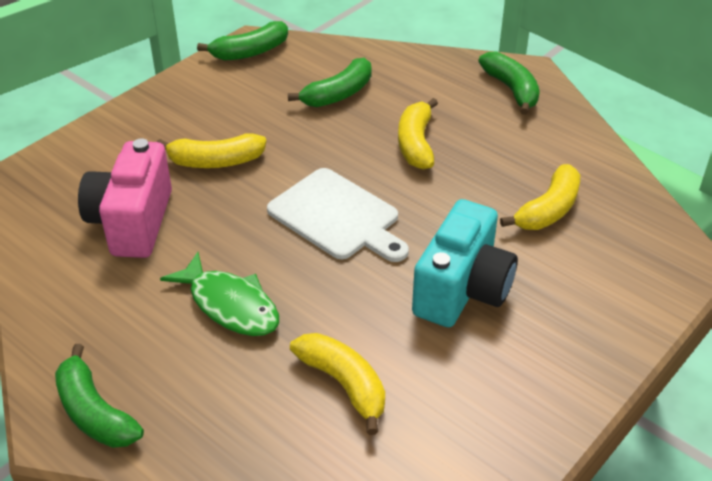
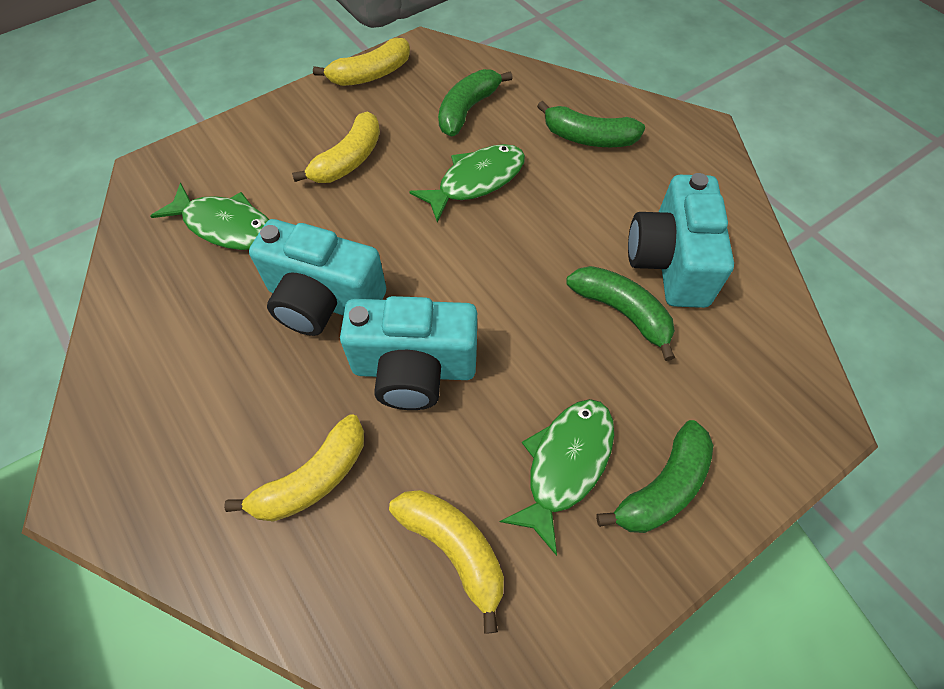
green fish: 1 -> 3
pink camera: 1 -> 0
turquoise camera: 1 -> 3
white cutting board: 1 -> 0

